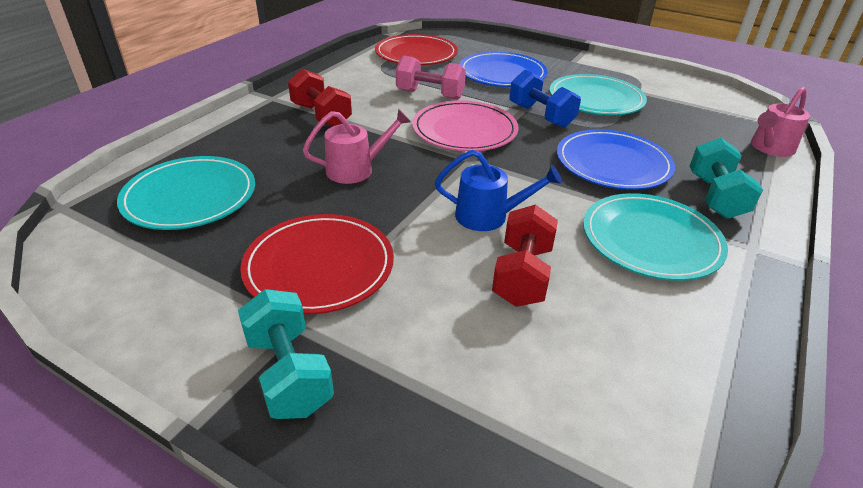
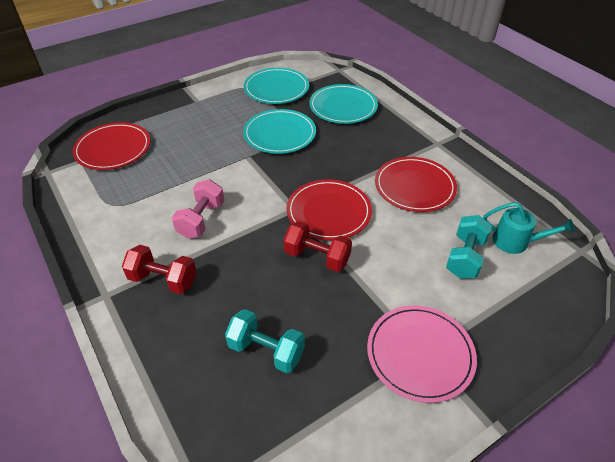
blue dumbbell: 1 -> 0
blue plate: 2 -> 0
blue watering can: 1 -> 0
pink watering can: 2 -> 0
red plate: 2 -> 3
turquoise watering can: 0 -> 1

